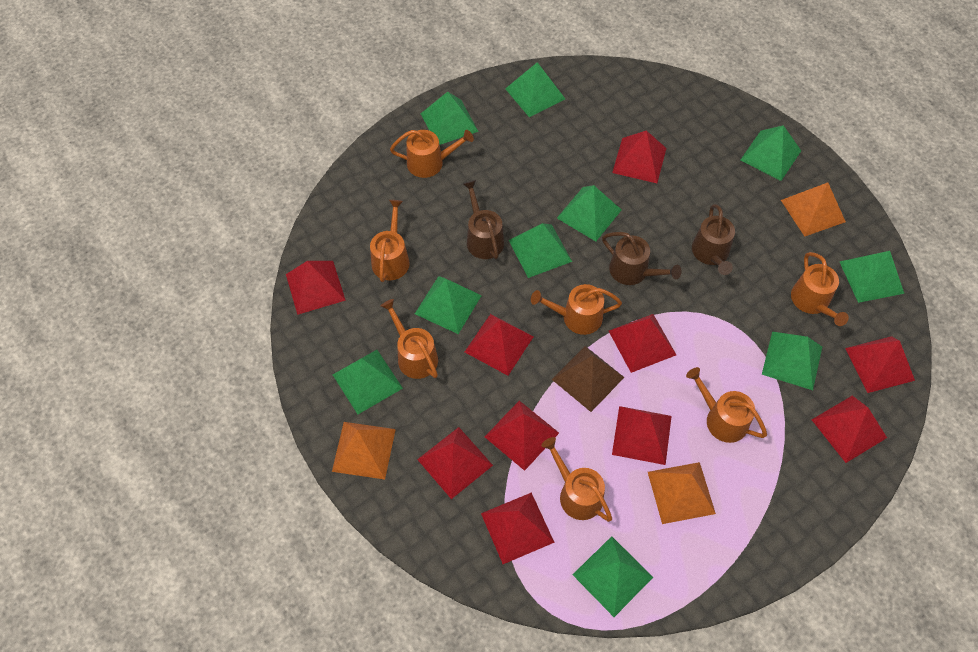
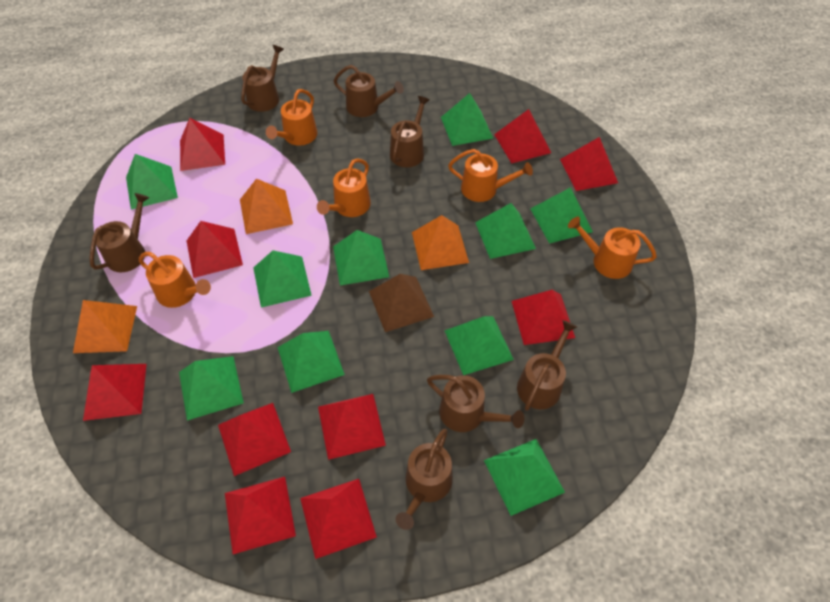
brown watering can: 3 -> 7
orange watering can: 7 -> 5

